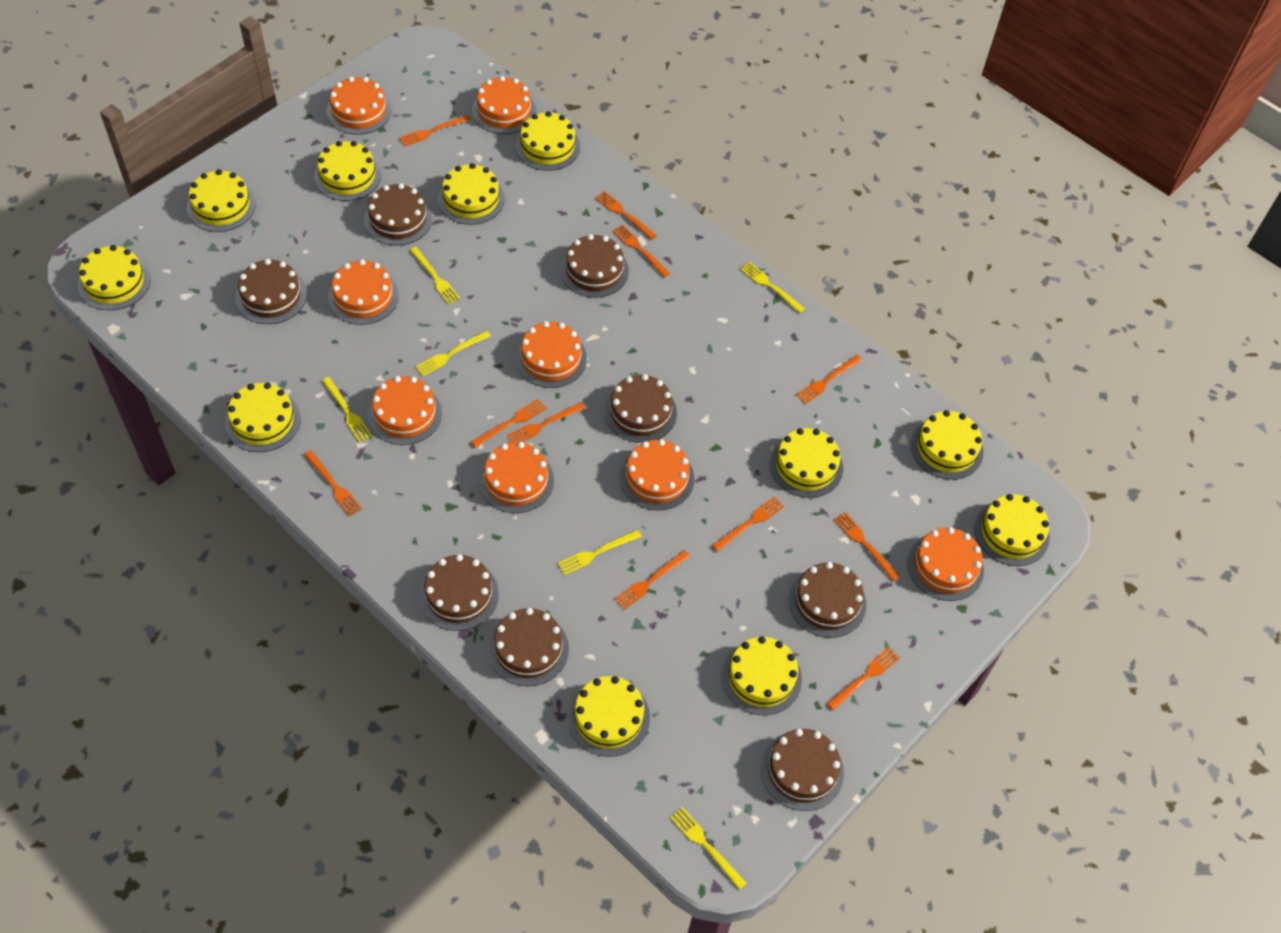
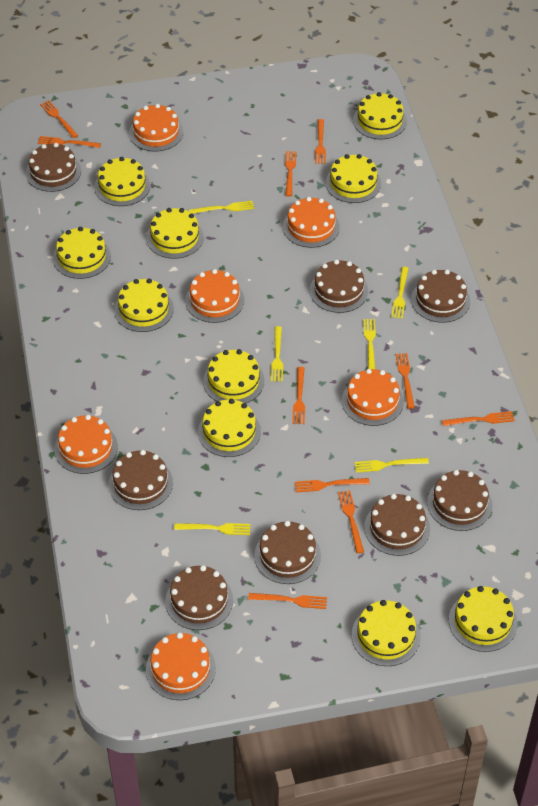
orange cake: 8 -> 6
orange fork: 11 -> 10
yellow cake: 11 -> 10

